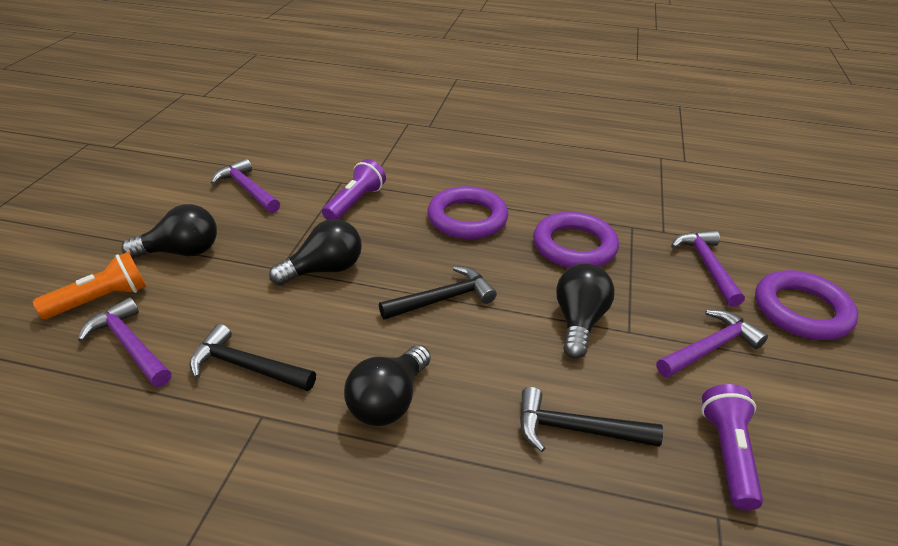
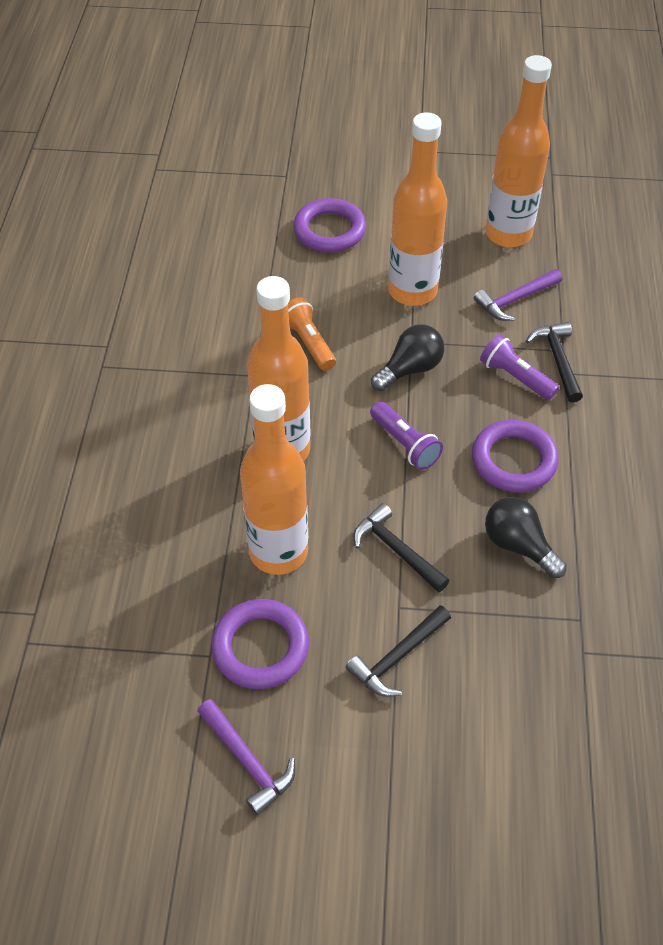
black light bulb: 4 -> 2
orange bottle: 0 -> 4
purple hammer: 4 -> 2

